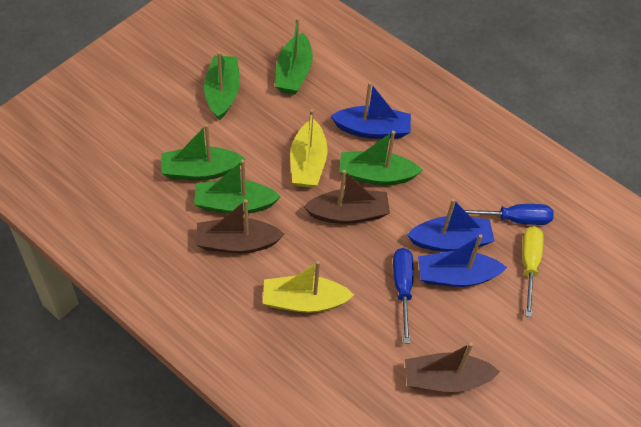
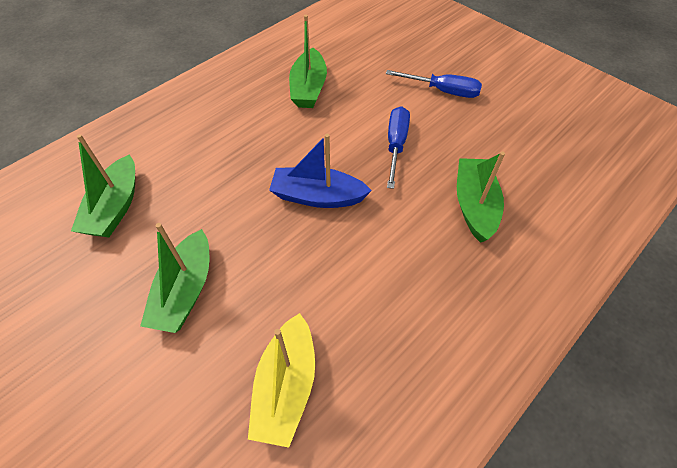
blue boat: 3 -> 1
brown boat: 3 -> 0
green boat: 5 -> 4
yellow boat: 2 -> 1
yellow screwdriver: 1 -> 0

